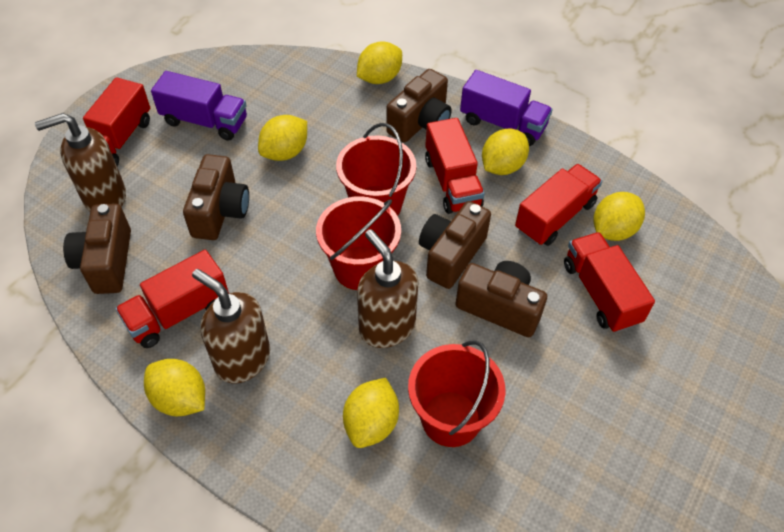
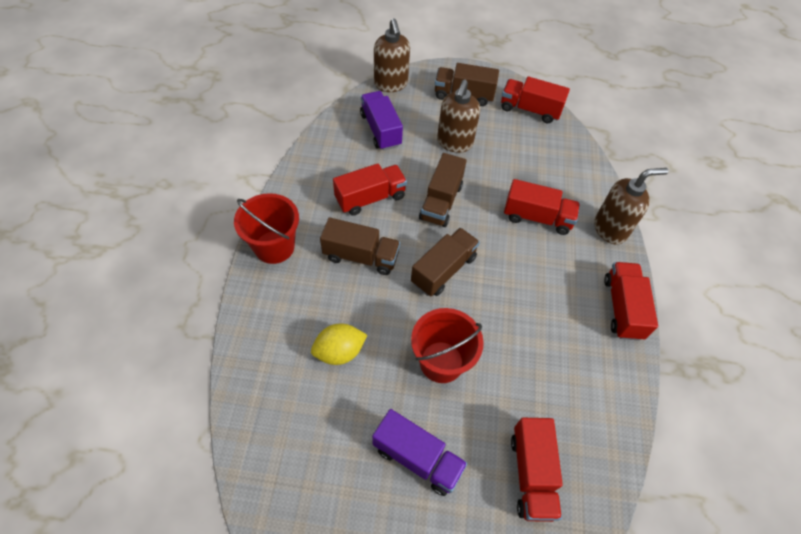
brown camera: 5 -> 0
brown truck: 0 -> 4
red bucket: 3 -> 2
yellow lemon: 6 -> 1

